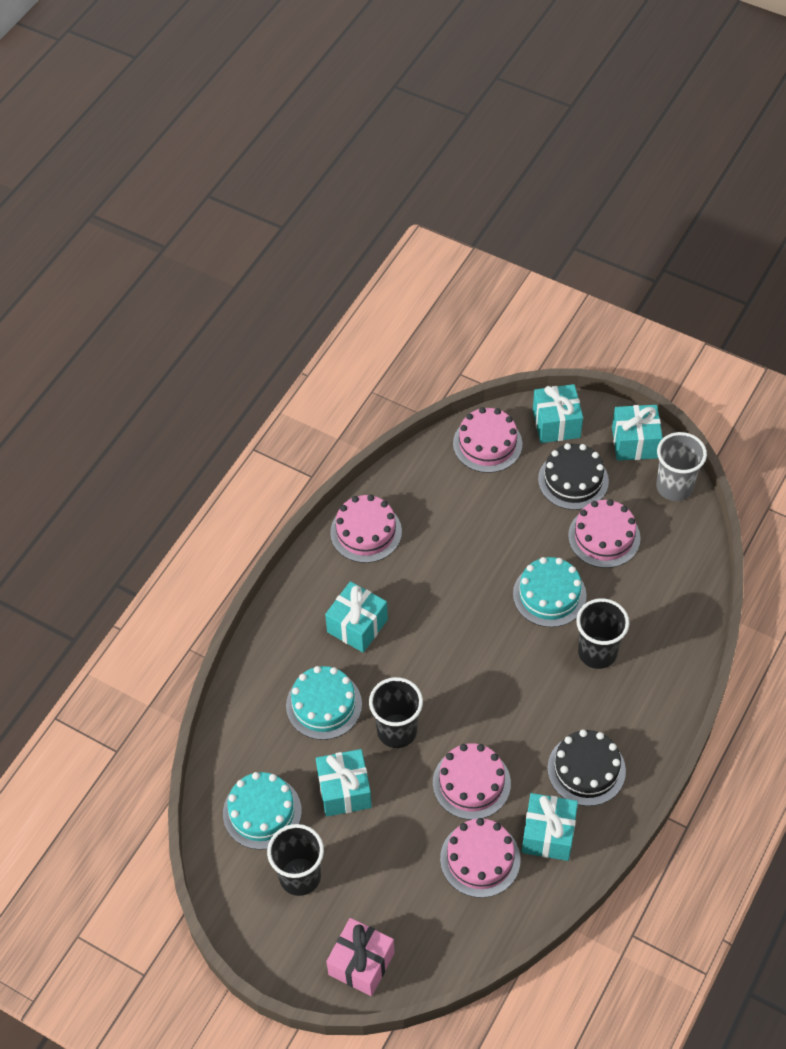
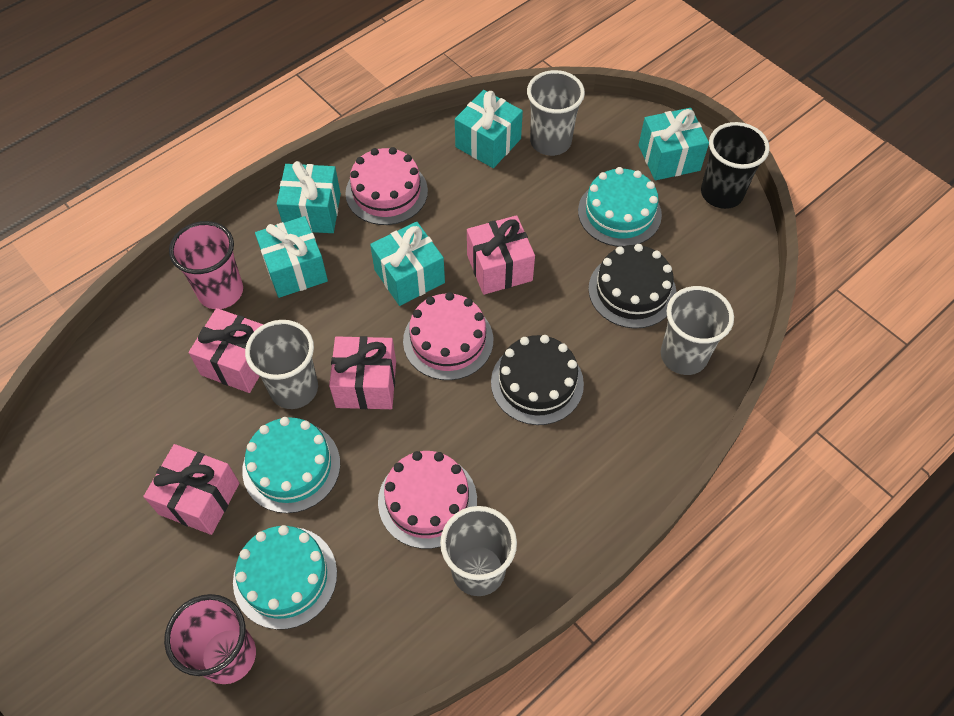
black cup: 3 -> 1
grey cup: 1 -> 4
pink cake: 5 -> 3
pink cup: 0 -> 2
pink gift: 1 -> 4

